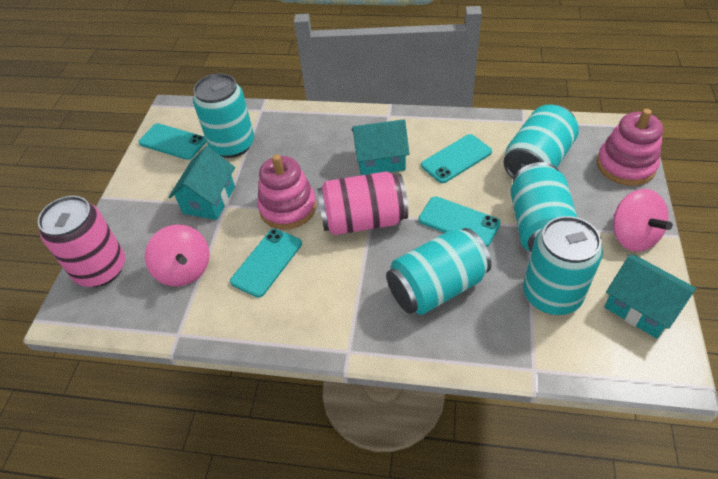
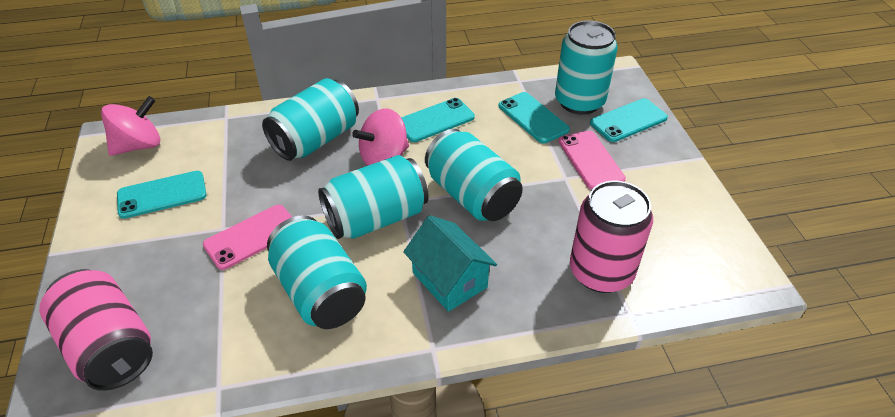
pink phone: 0 -> 2
pink stacking toy: 2 -> 0
turquoise house: 3 -> 1

